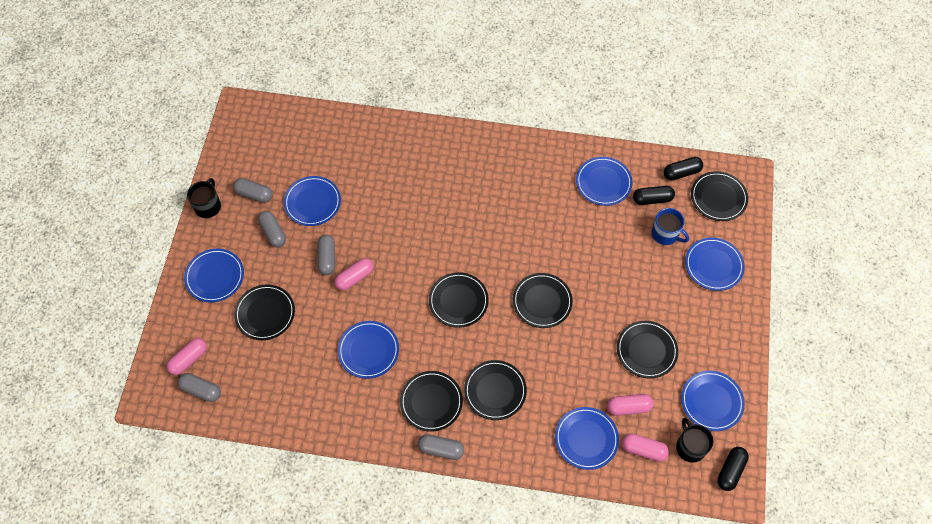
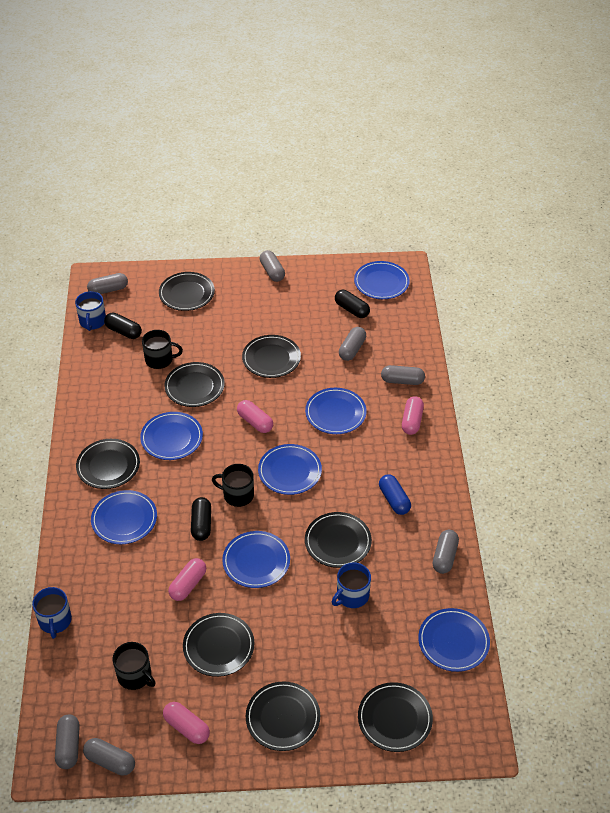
black mug: 2 -> 3
black plate: 7 -> 8
blue capsule: 0 -> 1
blue mug: 1 -> 3
grey capsule: 5 -> 7

